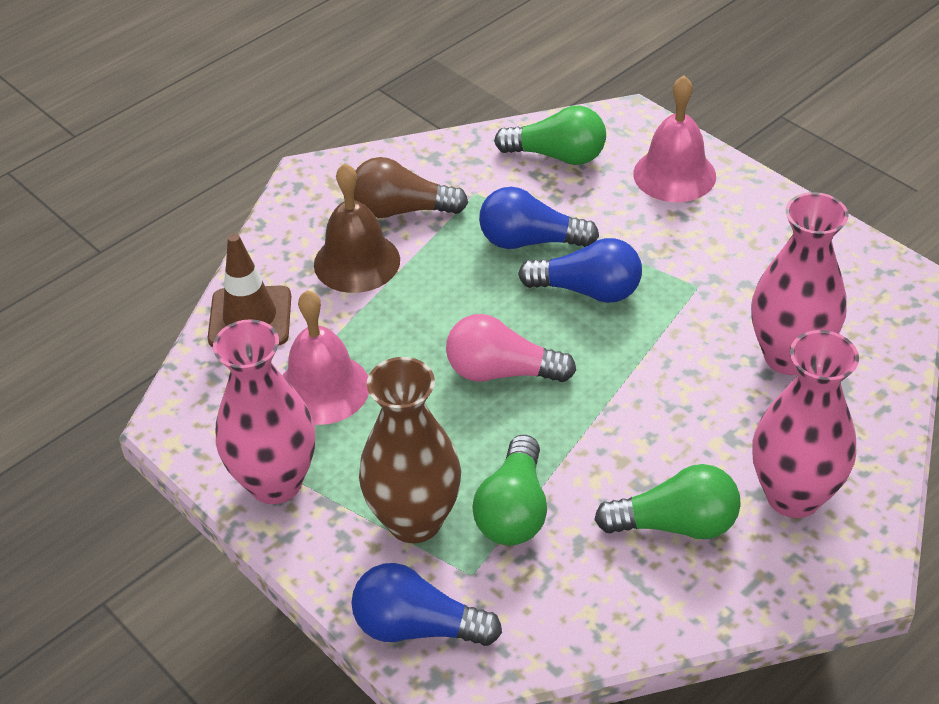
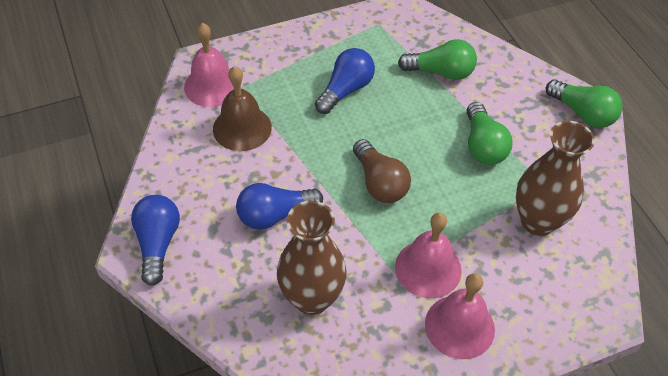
brown traffic cone: 1 -> 0
brown vase: 1 -> 2
pink bell: 2 -> 3
pink light bulb: 1 -> 0
pink vase: 3 -> 0

